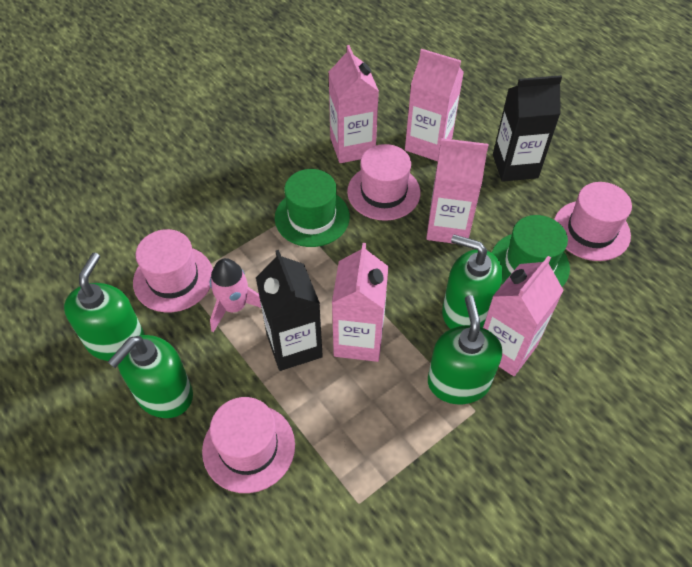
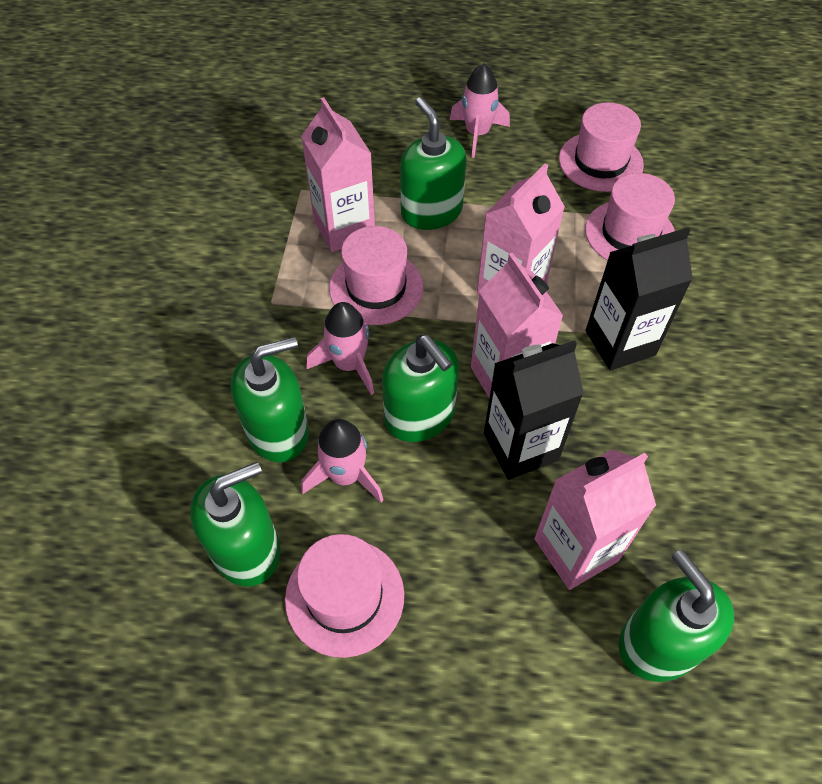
green hat: 2 -> 0
green soap dispenser: 4 -> 5
pink carton: 5 -> 4
pink rocket: 1 -> 3

